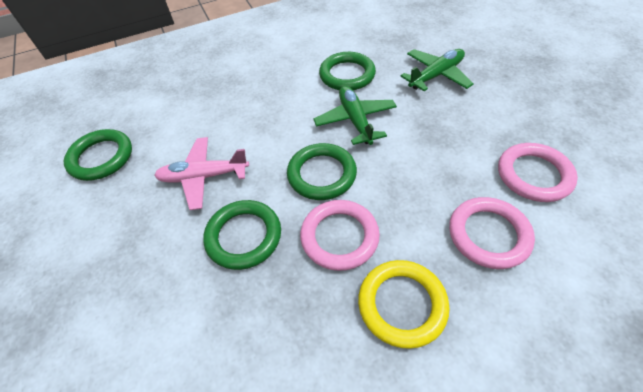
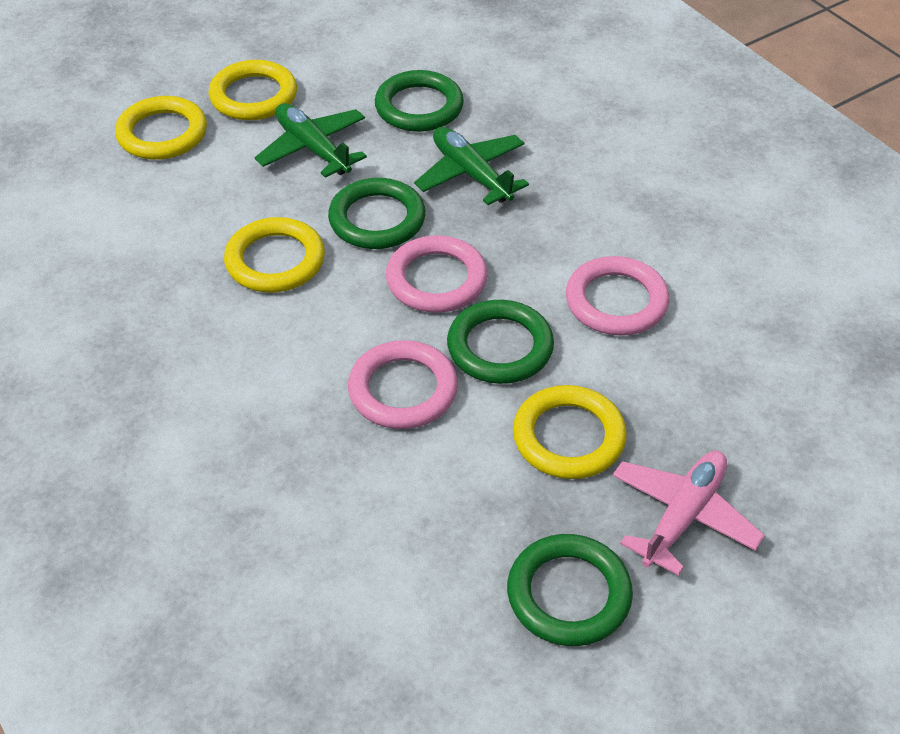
yellow ring: 1 -> 4

